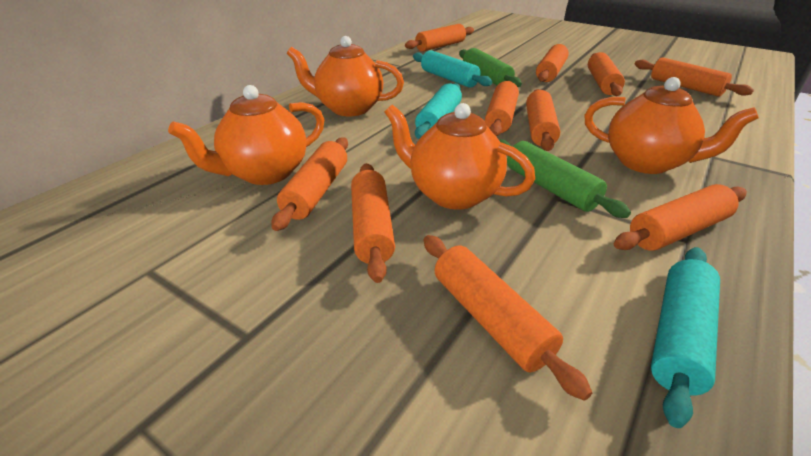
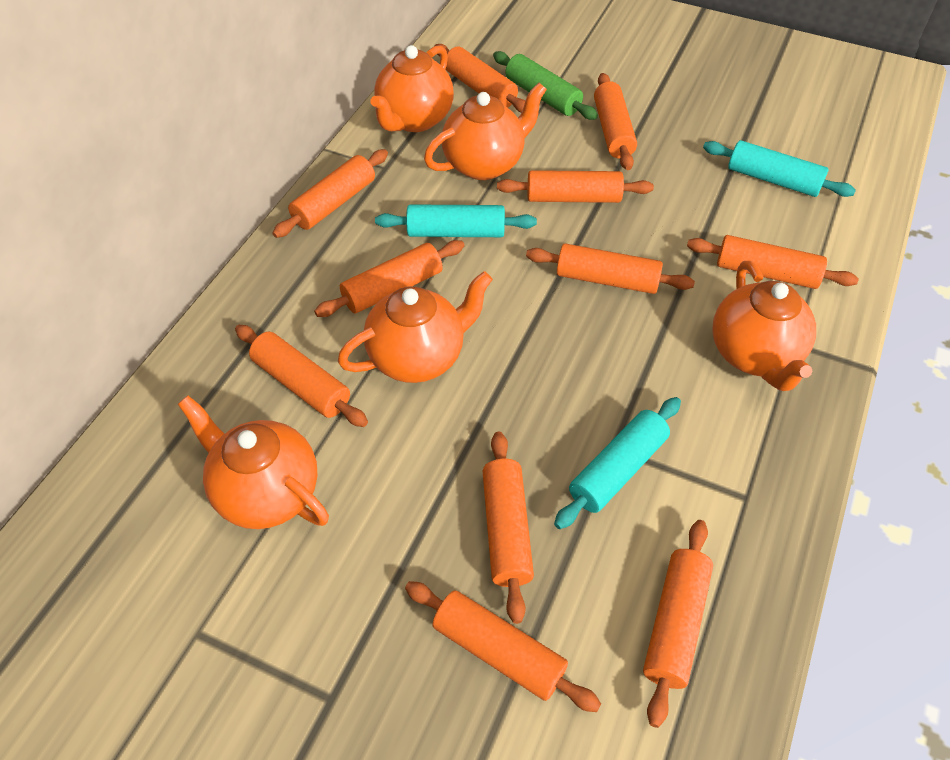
green rolling pin: 2 -> 1
orange rolling pin: 10 -> 11
orange teapot: 4 -> 5

